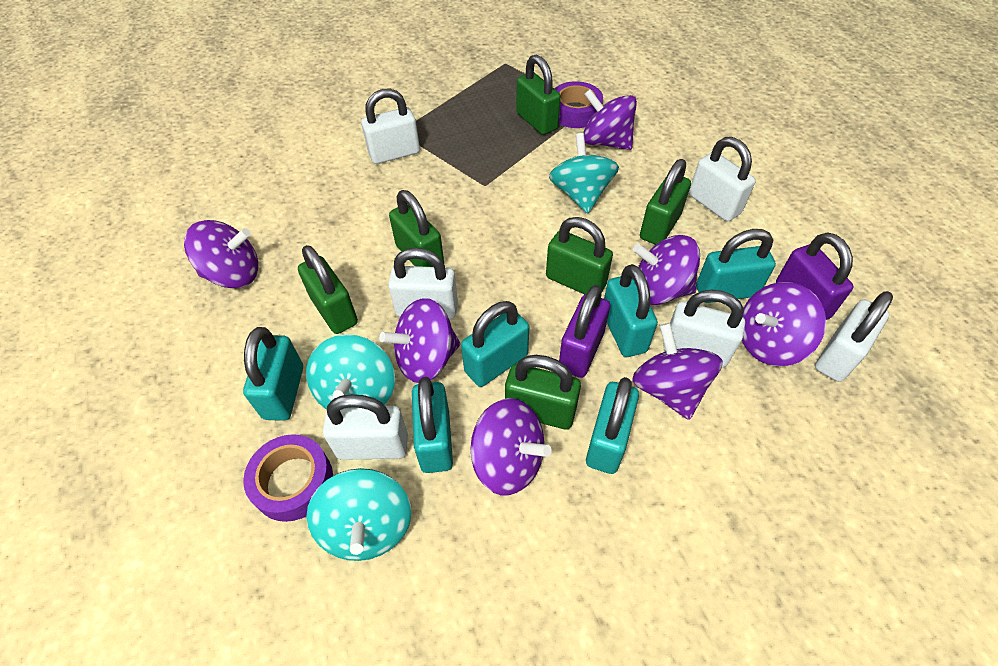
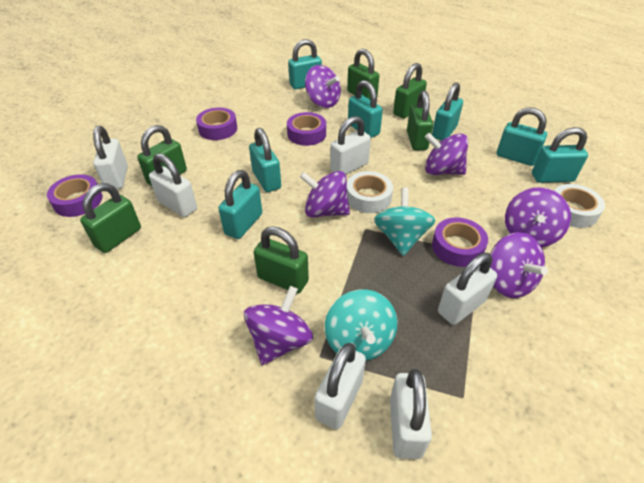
purple padlock: 2 -> 0
purple spinning top: 7 -> 6
purple tape: 2 -> 4
turquoise padlock: 6 -> 7
turquoise spinning top: 3 -> 2
white tape: 0 -> 2

